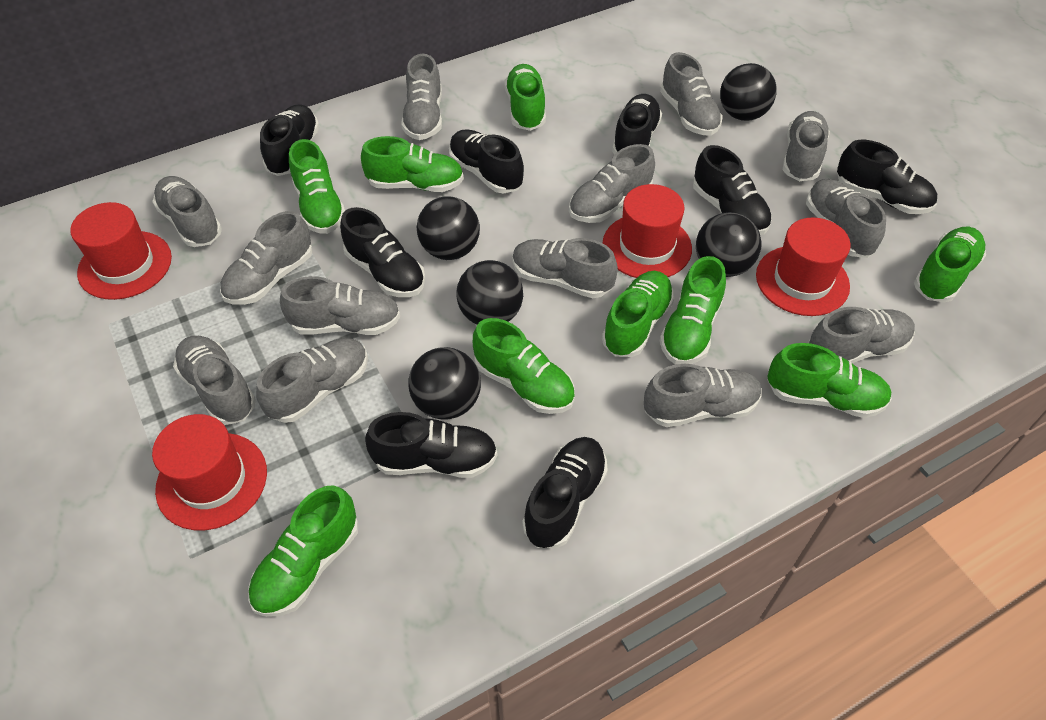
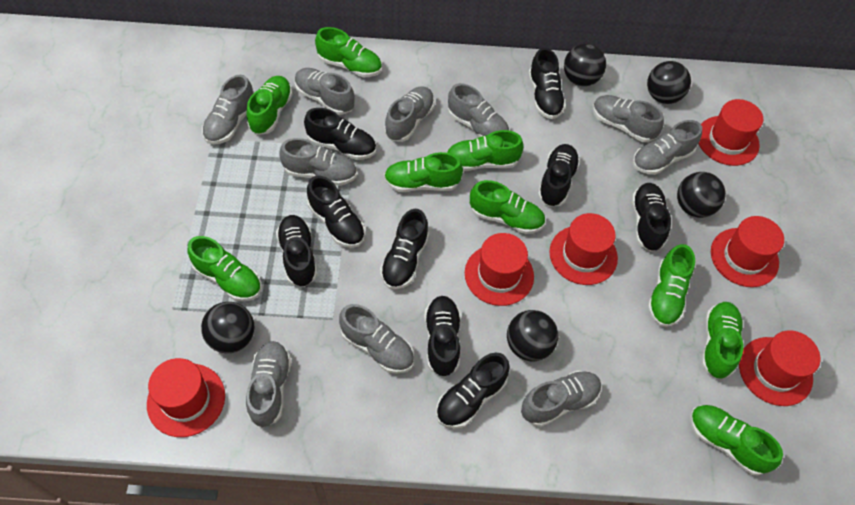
black shoe: 8 -> 9
grey shoe: 13 -> 10
red hat: 4 -> 6

